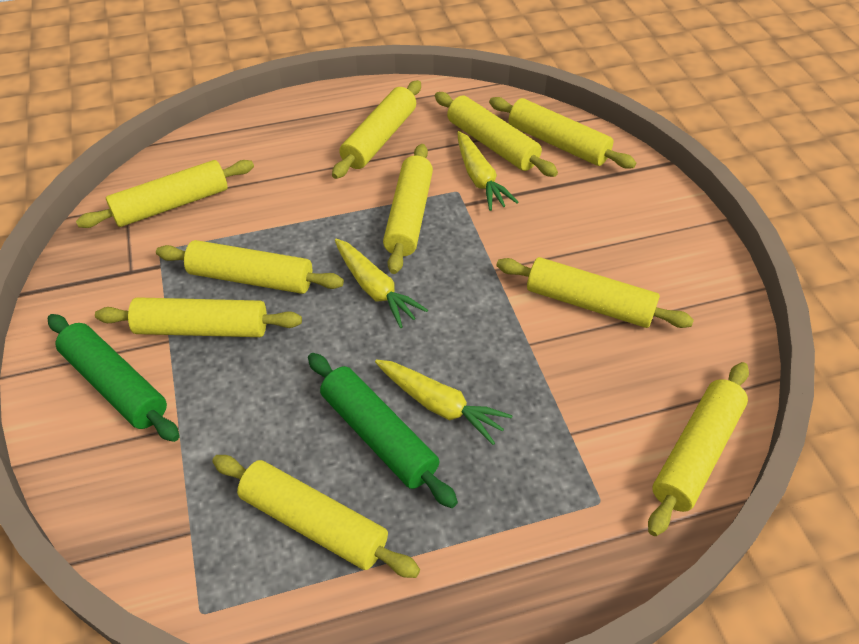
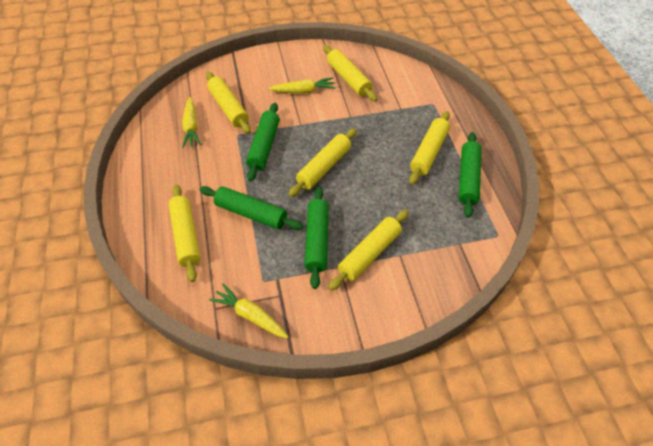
green rolling pin: 2 -> 4
yellow rolling pin: 10 -> 6

